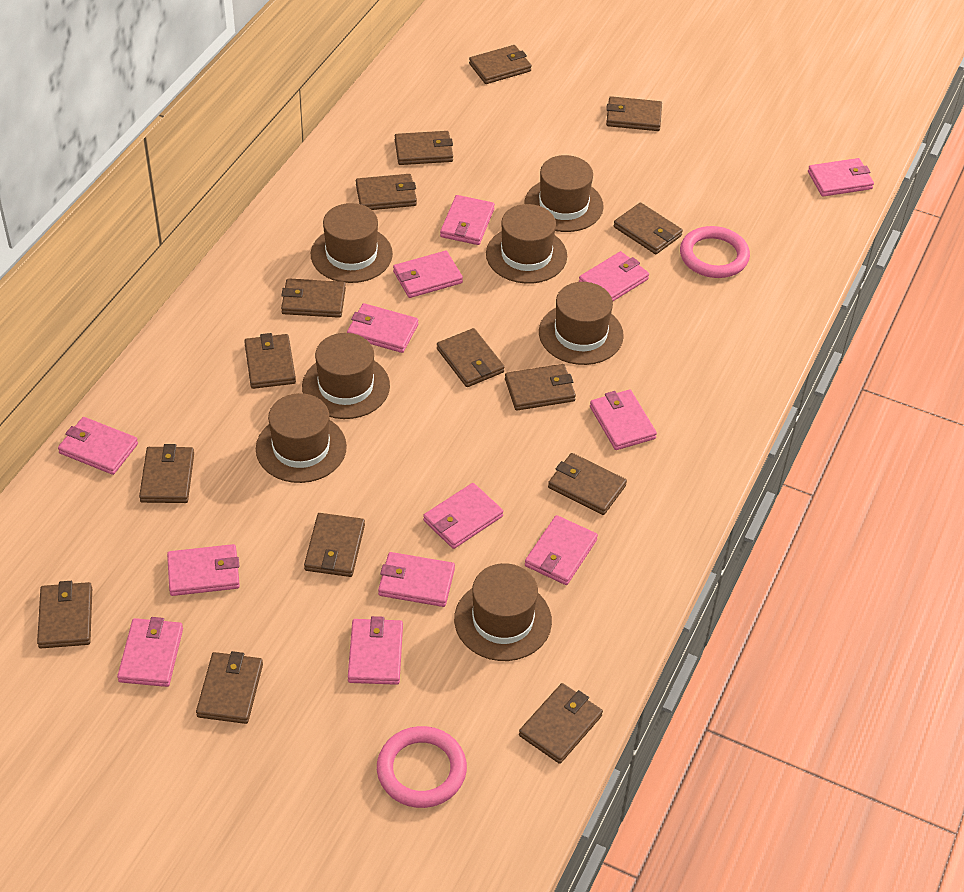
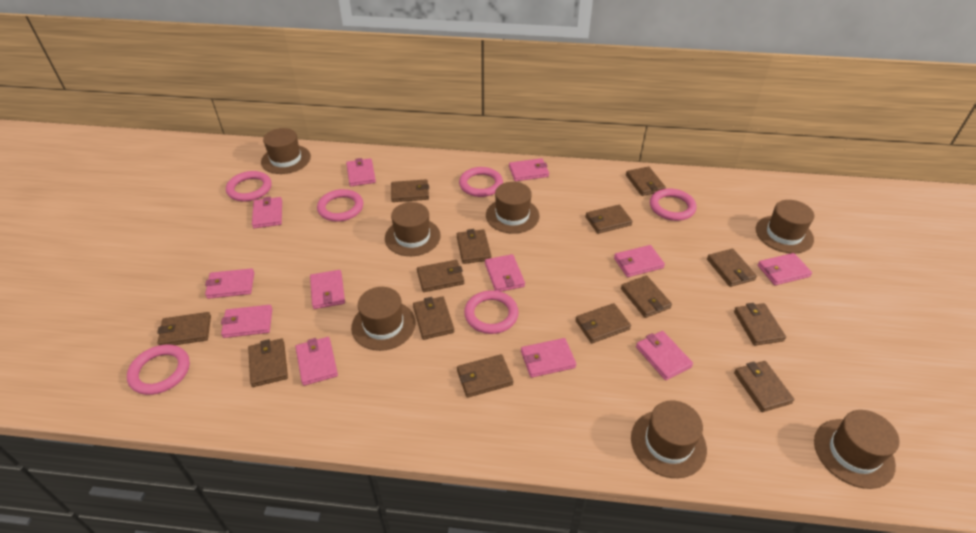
brown wallet: 15 -> 14
pink ring: 2 -> 6
pink wallet: 13 -> 12

